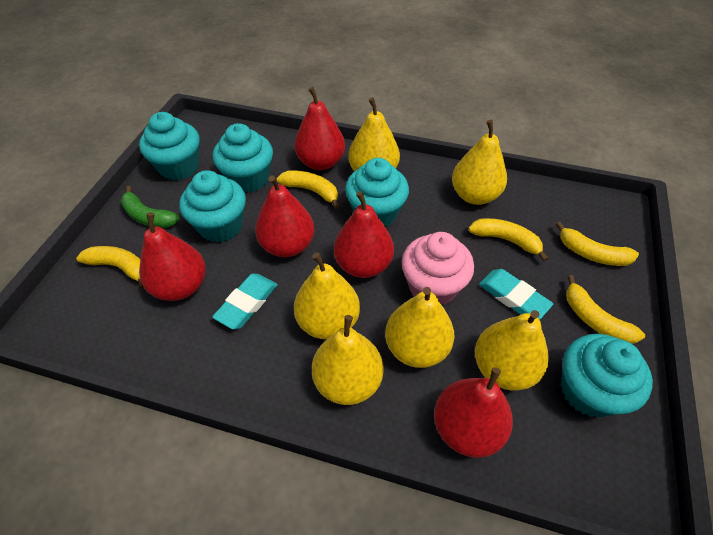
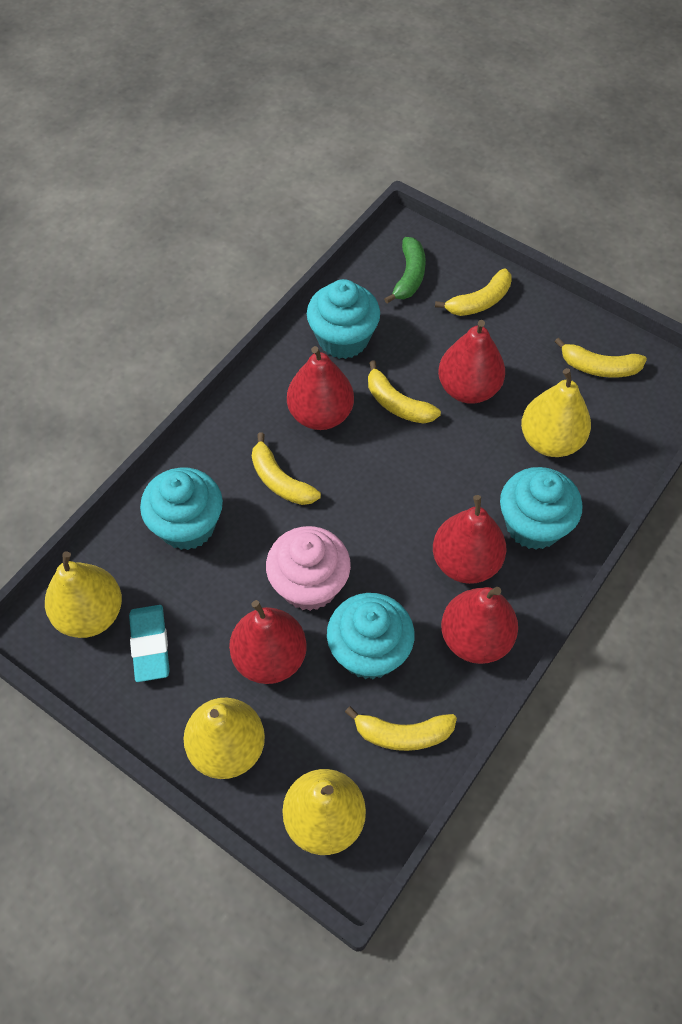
turquoise cupcake: 5 -> 4
turquoise eraser: 2 -> 1
yellow pear: 6 -> 4

